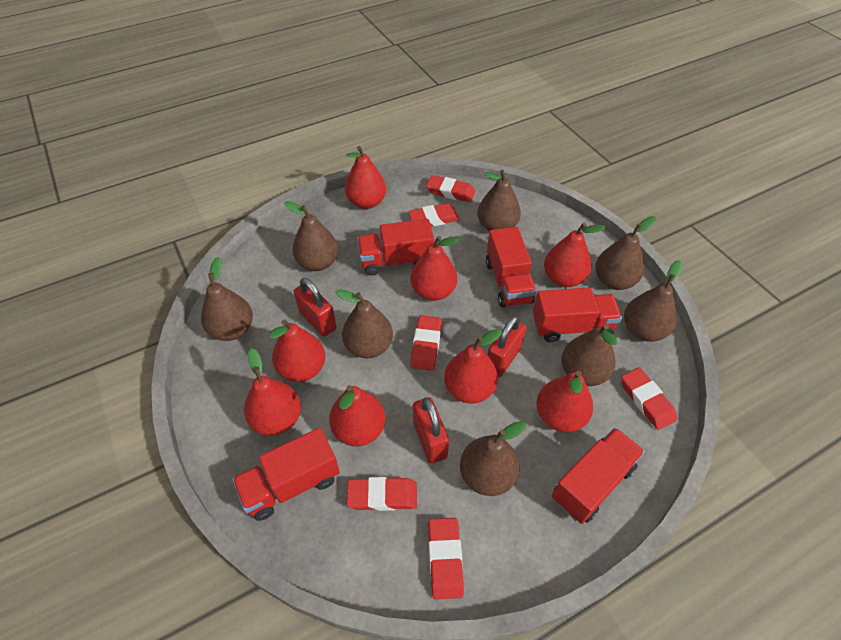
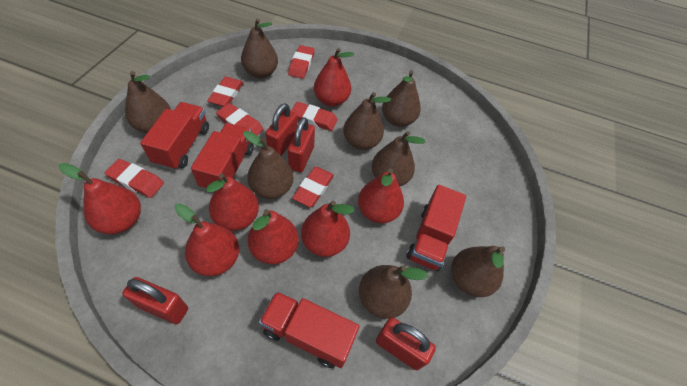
red padlock: 3 -> 4
red pear: 8 -> 7
red truck: 5 -> 4

